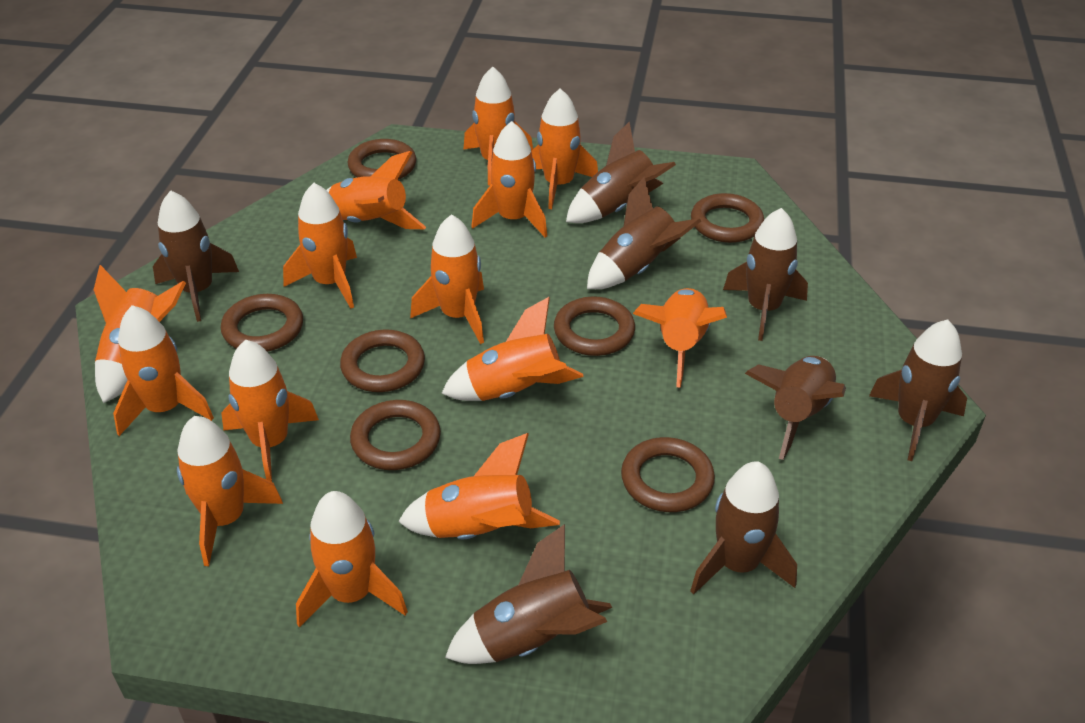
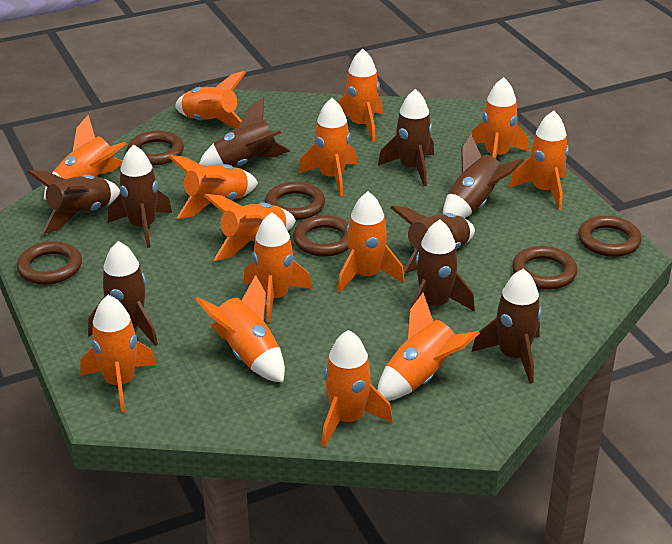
brown ring: 7 -> 6
brown rocket: 8 -> 9

